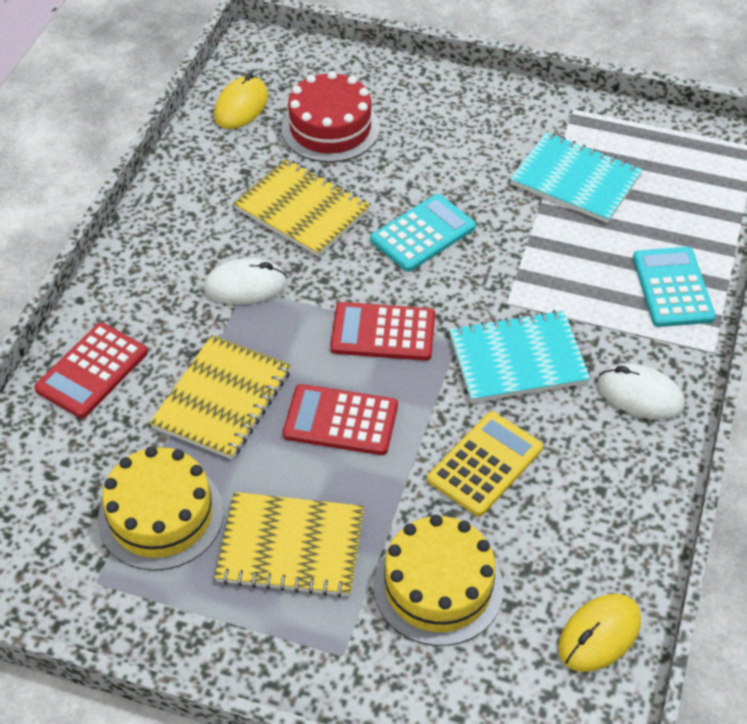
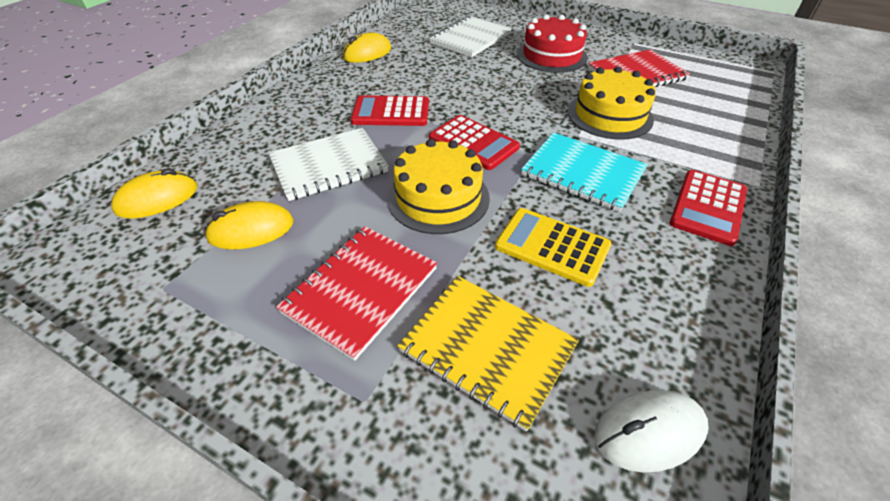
red notebook: 0 -> 2
turquoise calculator: 2 -> 0
turquoise notebook: 2 -> 1
white mouse: 2 -> 1
white notebook: 0 -> 2
yellow mouse: 2 -> 3
yellow notebook: 3 -> 1

